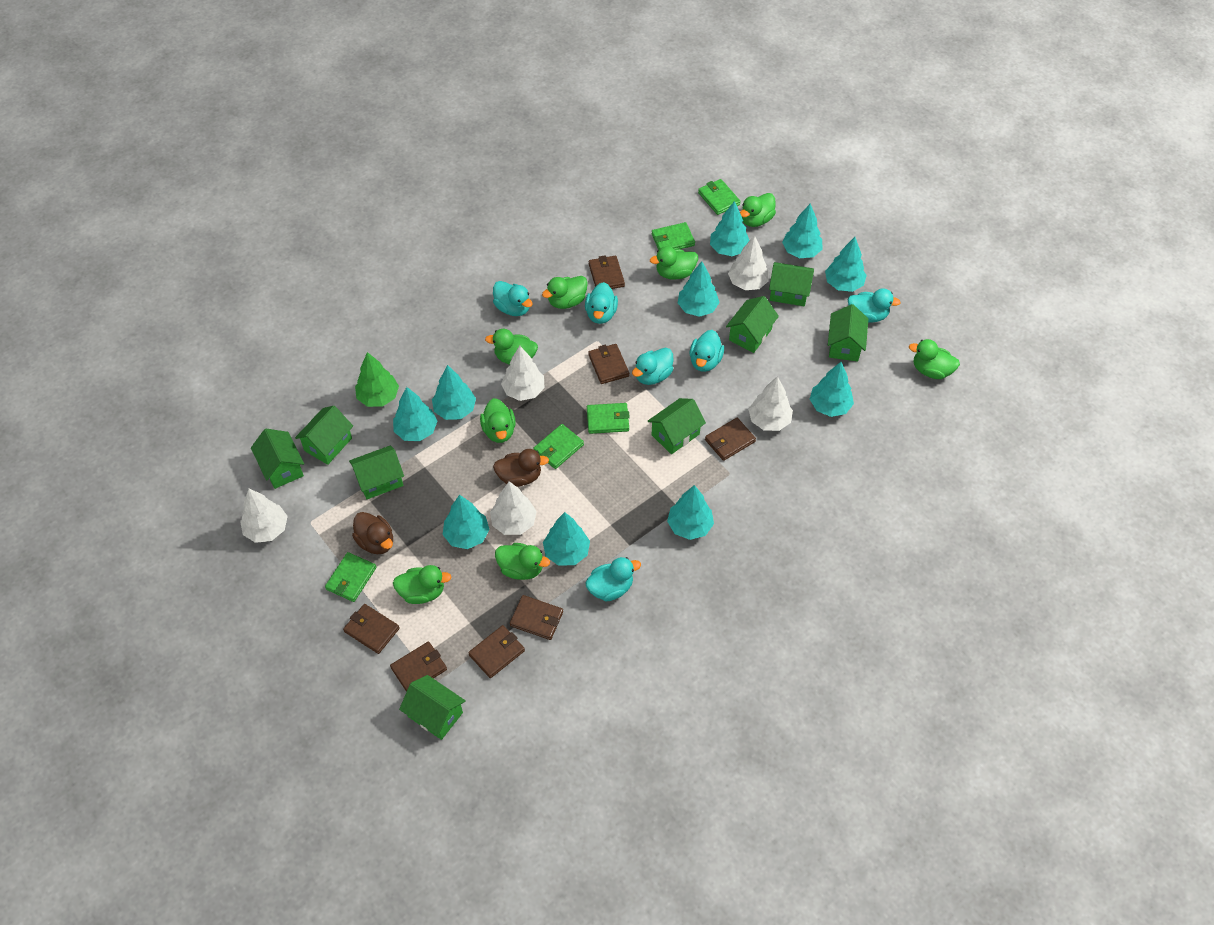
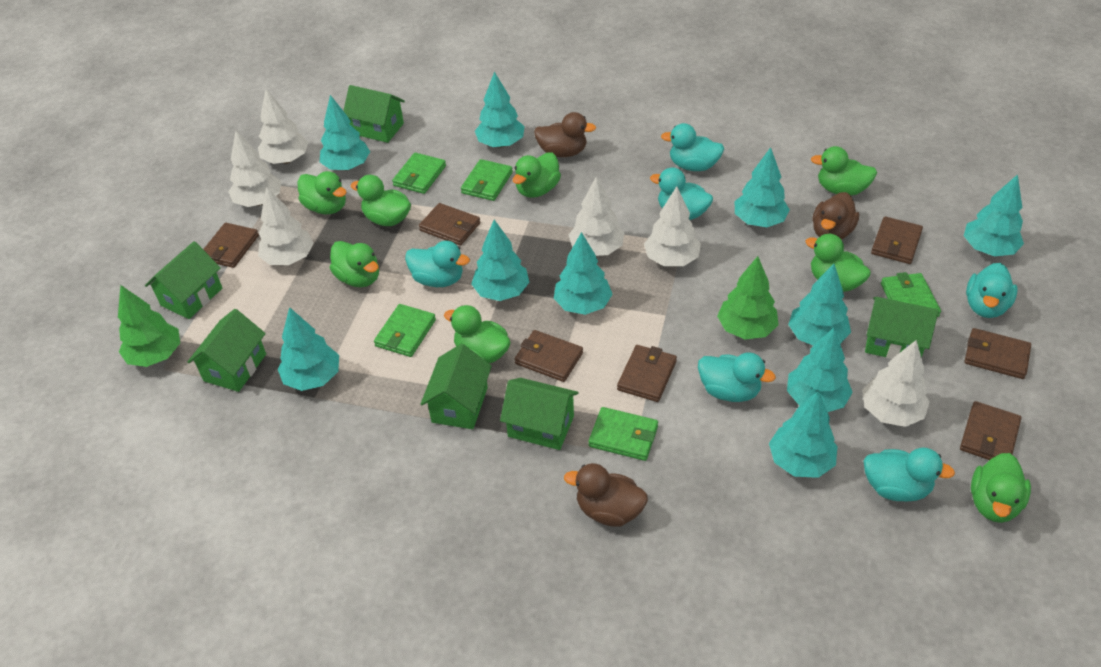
brown duck: 2 -> 3
green house: 8 -> 6
green tree: 1 -> 2
white tree: 5 -> 6

